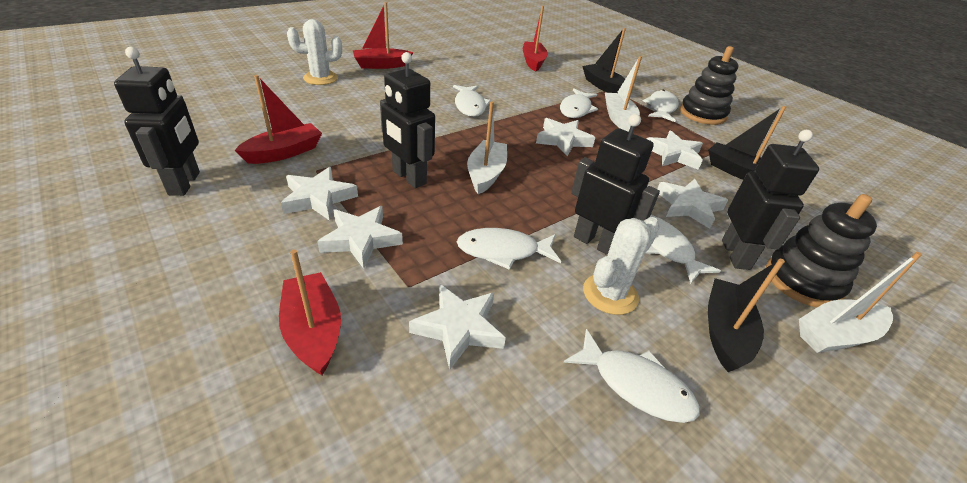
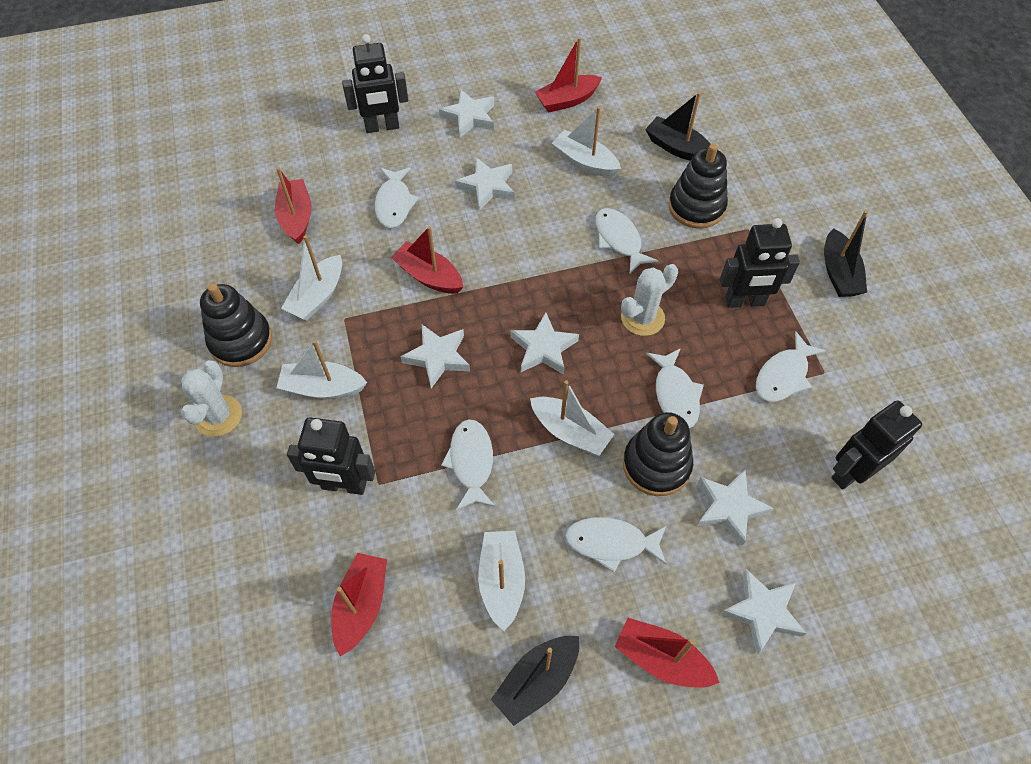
black stacking toy: 2 -> 3
red boat: 4 -> 5
white boat: 3 -> 5

